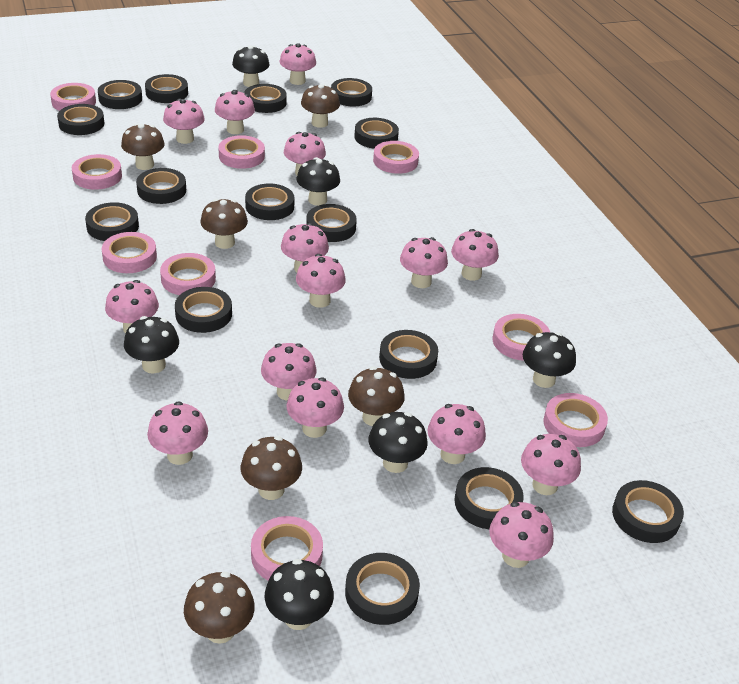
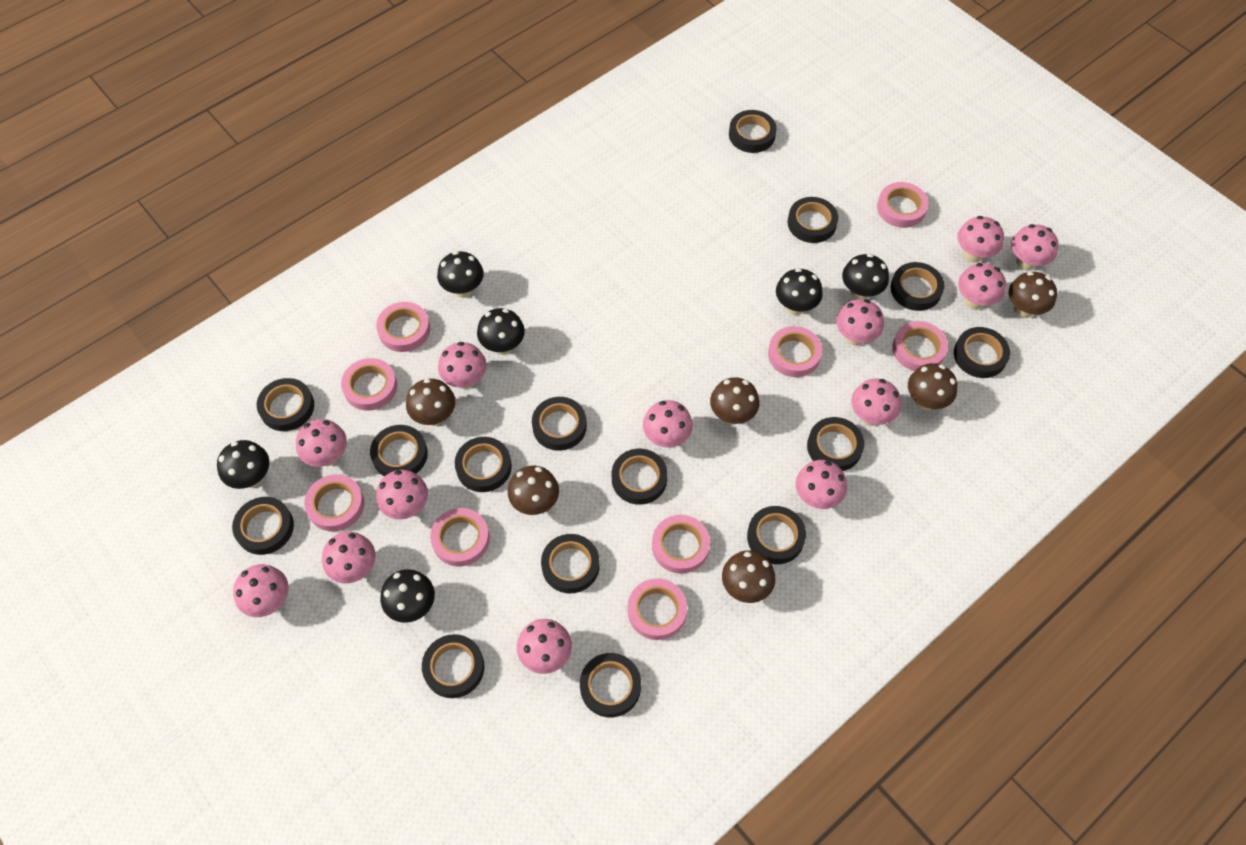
pink mushroom: 15 -> 13

